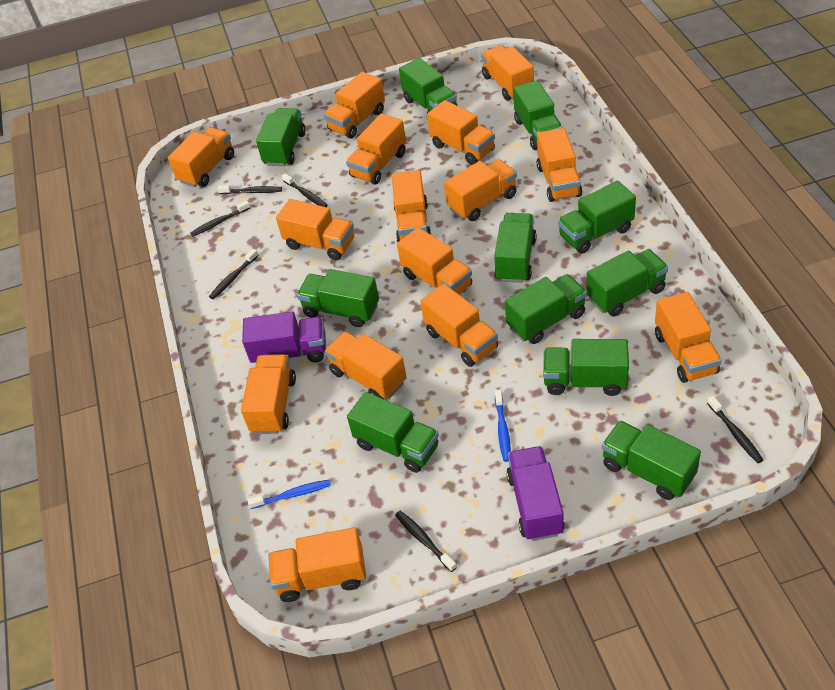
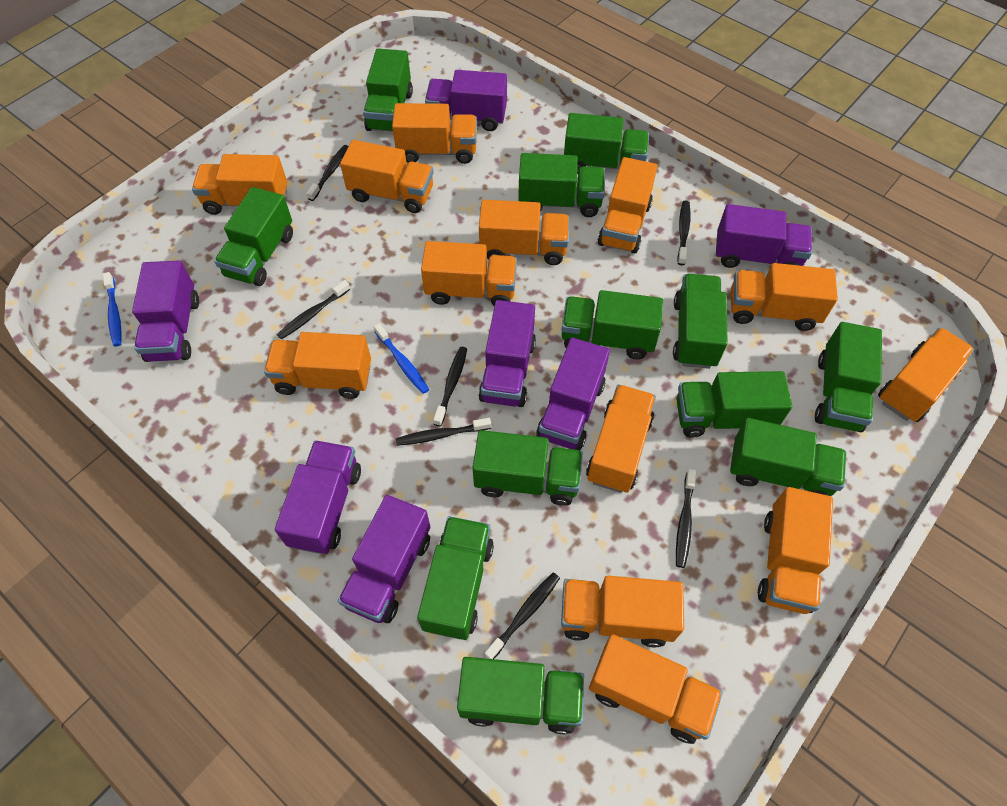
black toothbrush: 6 -> 7
green truck: 11 -> 12
orange truck: 15 -> 13
purple truck: 2 -> 7

